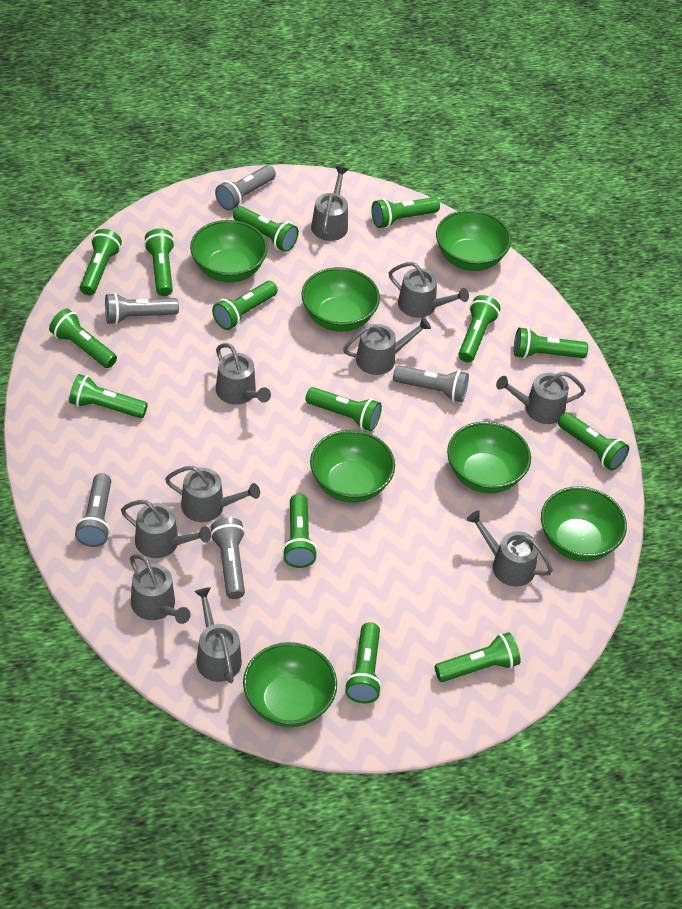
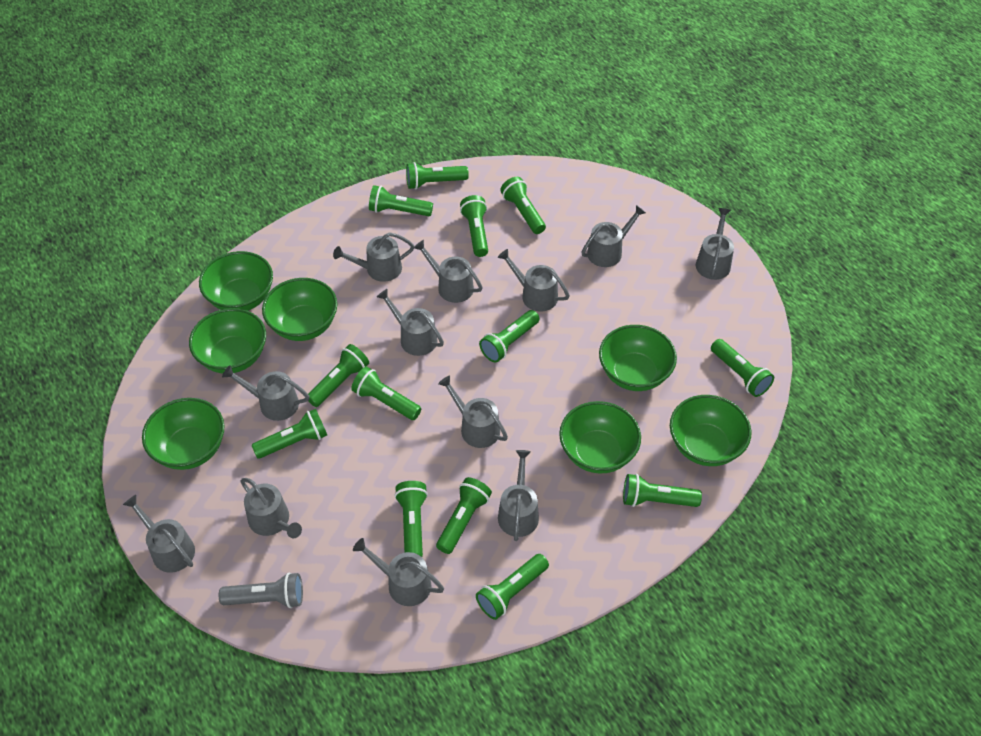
green flashlight: 14 -> 13
grey flashlight: 5 -> 1
grey watering can: 10 -> 12

